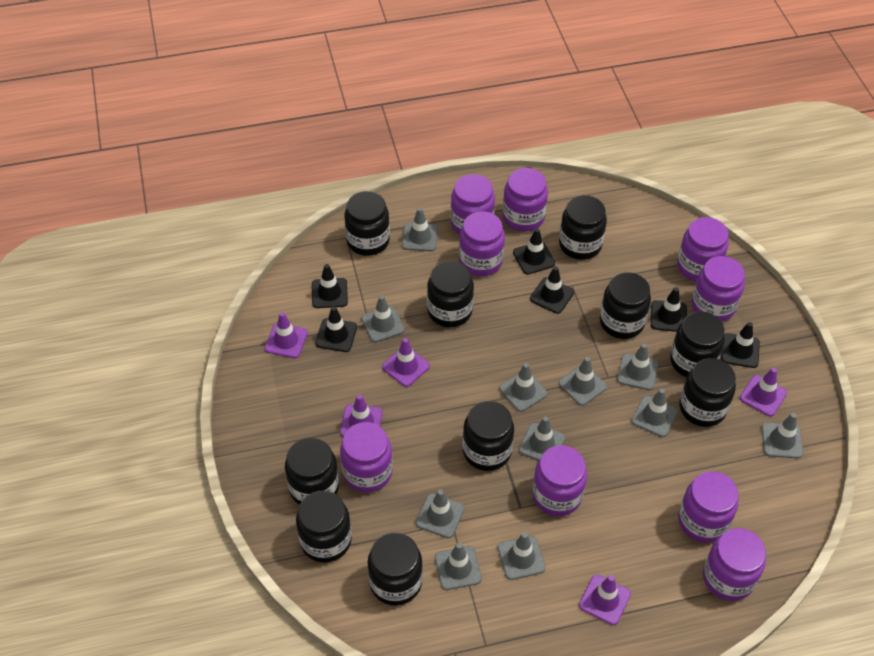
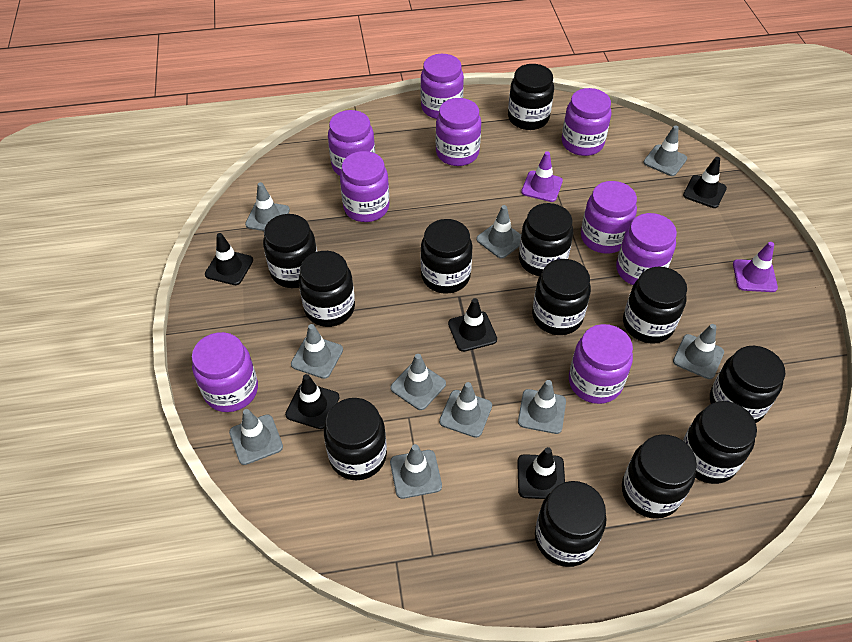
black jar: 10 -> 12
black traffic cone: 6 -> 5
grey traffic cone: 11 -> 10
purple traffic cone: 5 -> 2

